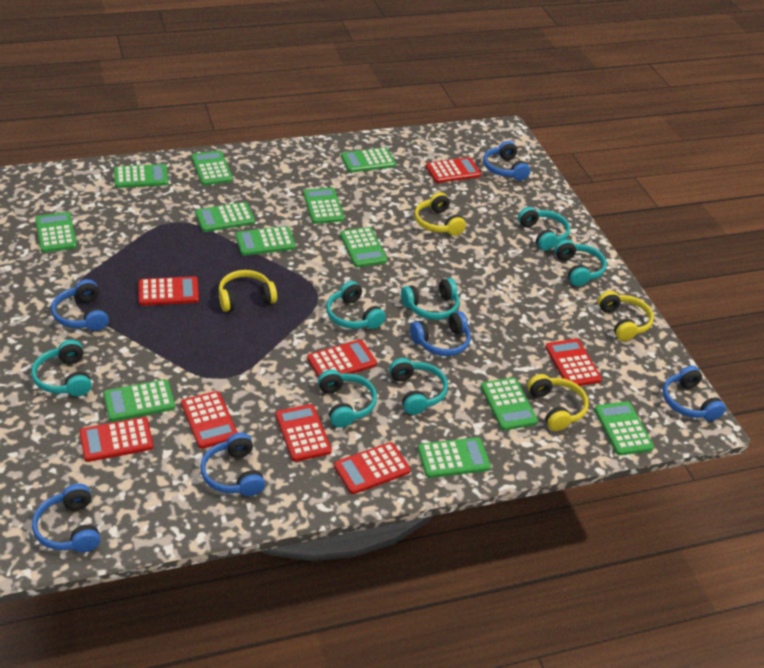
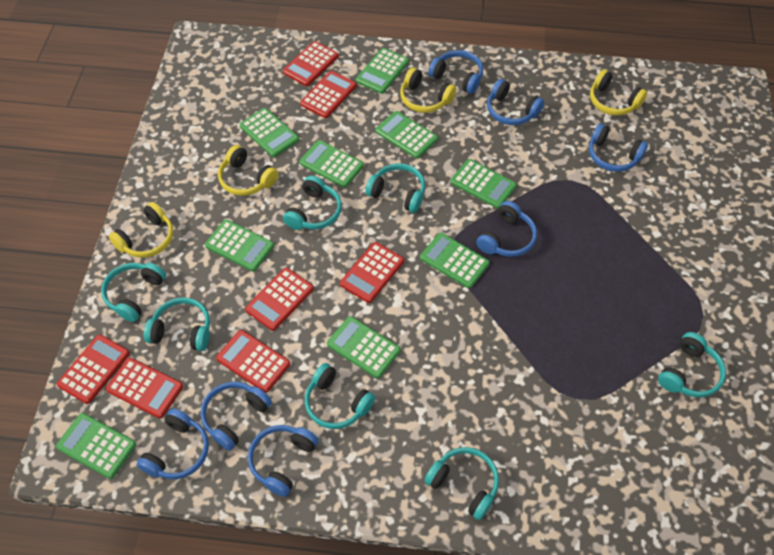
blue headphones: 6 -> 7
green calculator: 12 -> 9
red calculator: 8 -> 7

